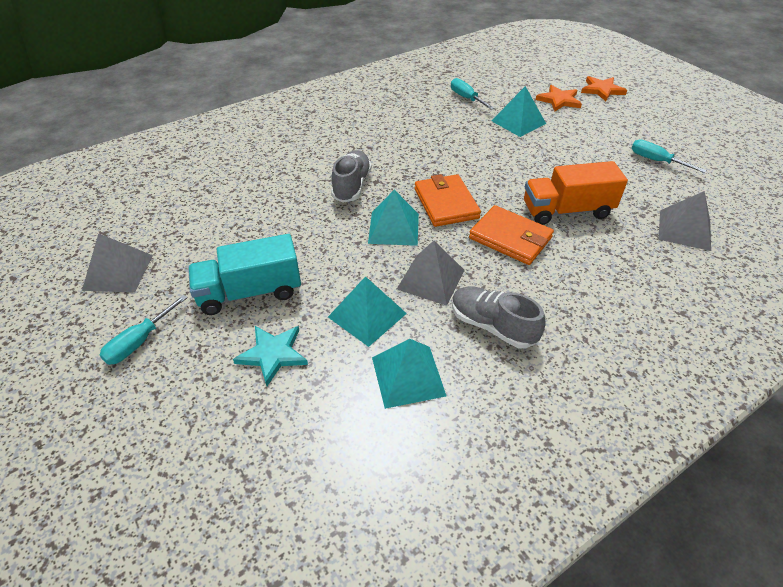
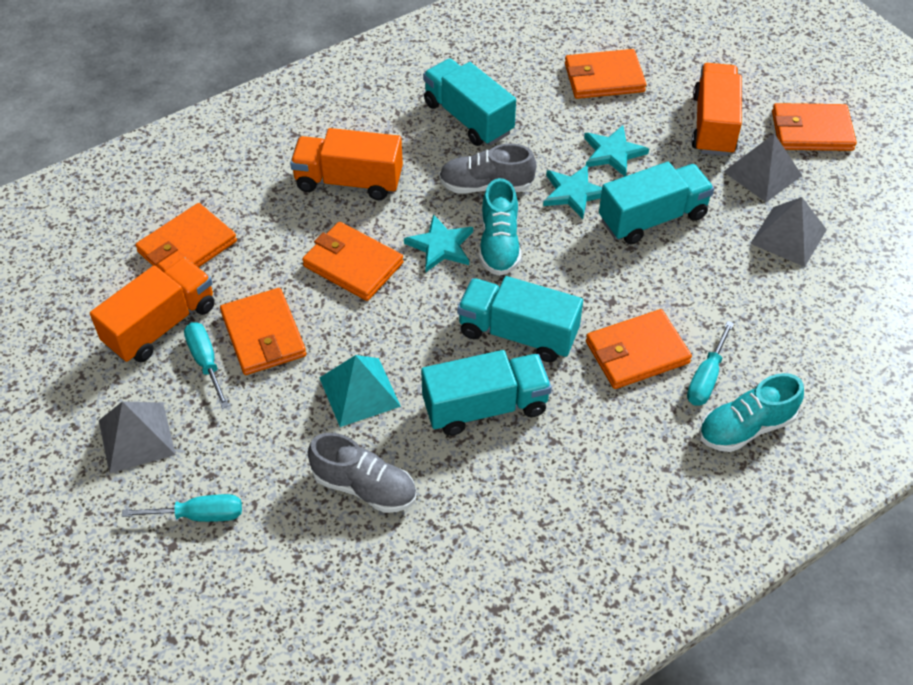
orange star: 2 -> 0
orange truck: 1 -> 3
orange wallet: 2 -> 6
turquoise pyramid: 4 -> 1
turquoise shoe: 0 -> 2
turquoise star: 1 -> 3
turquoise truck: 1 -> 4

